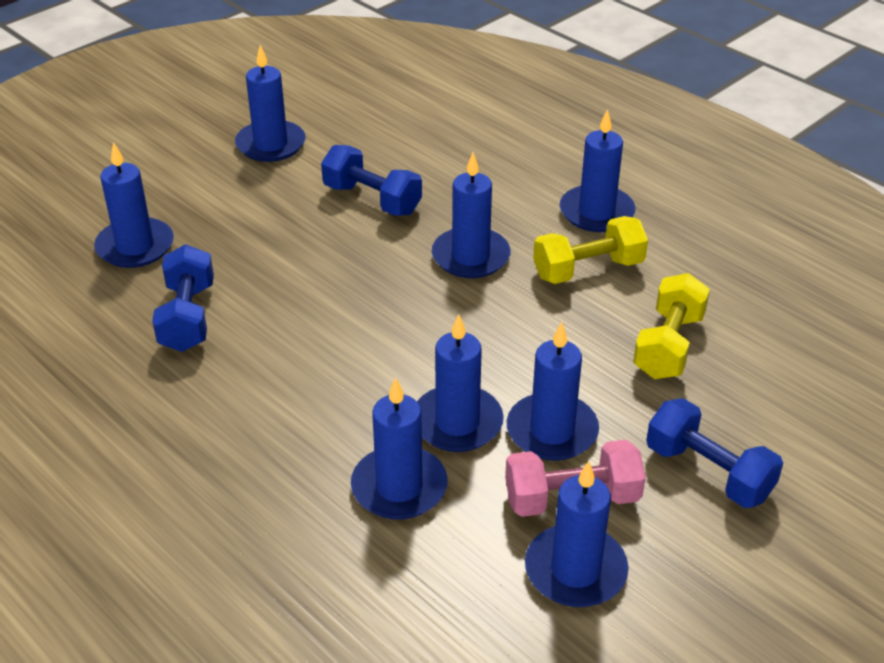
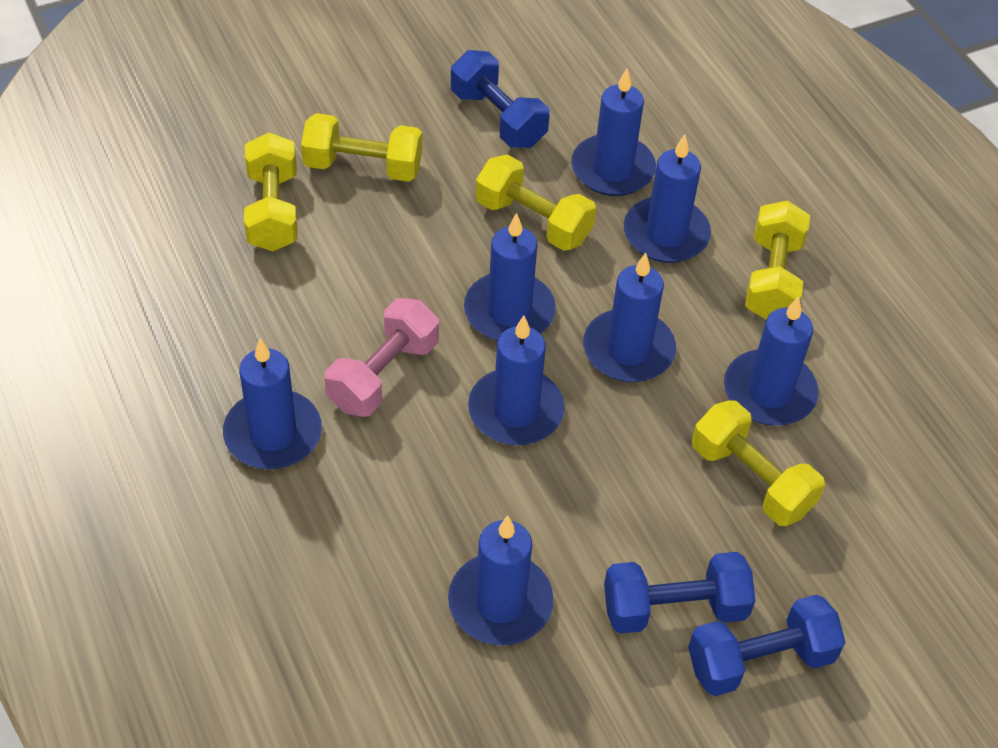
yellow dumbbell: 2 -> 5

